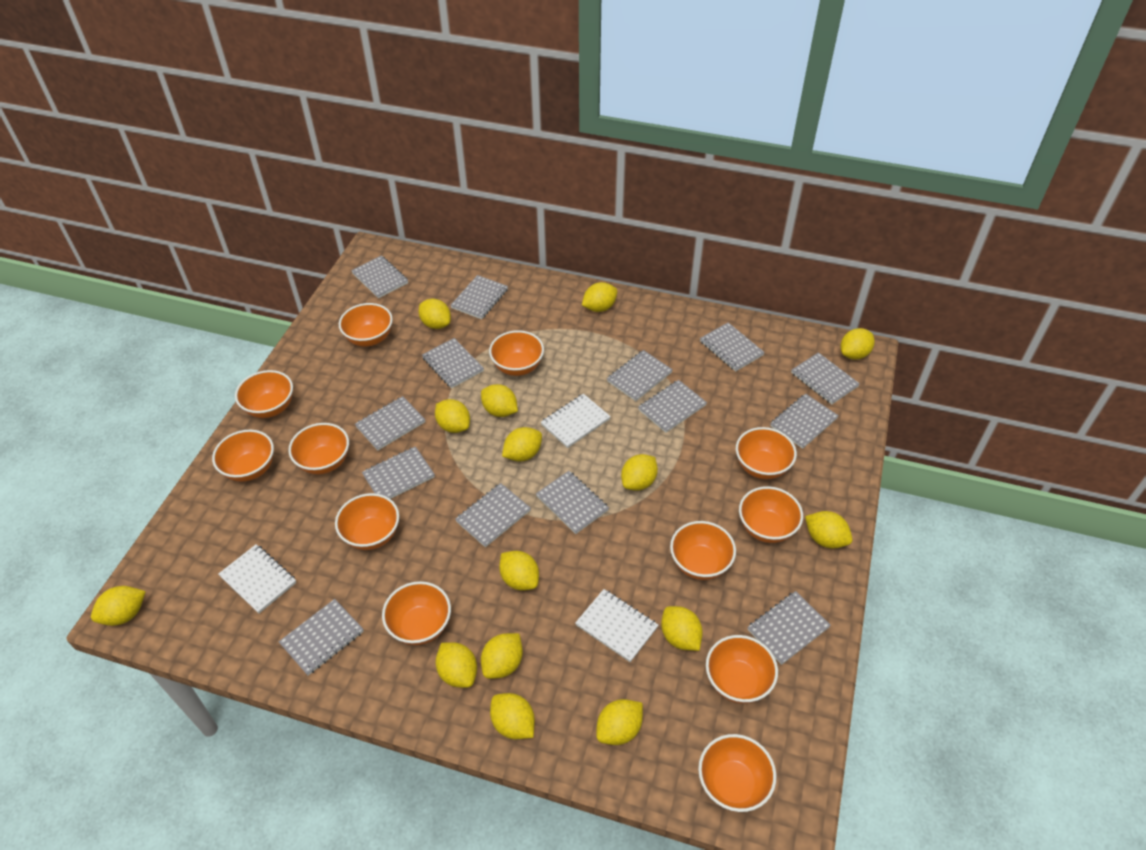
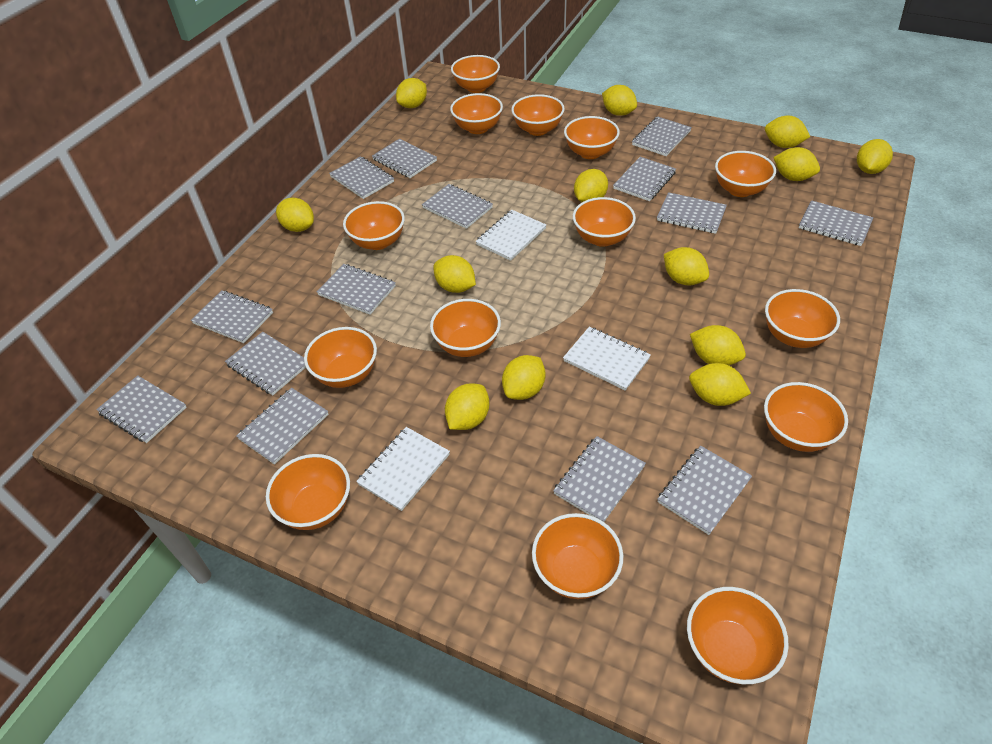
orange bowl: 12 -> 14
yellow lemon: 15 -> 13

